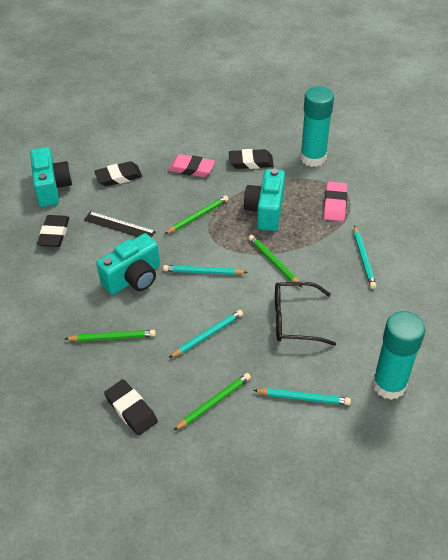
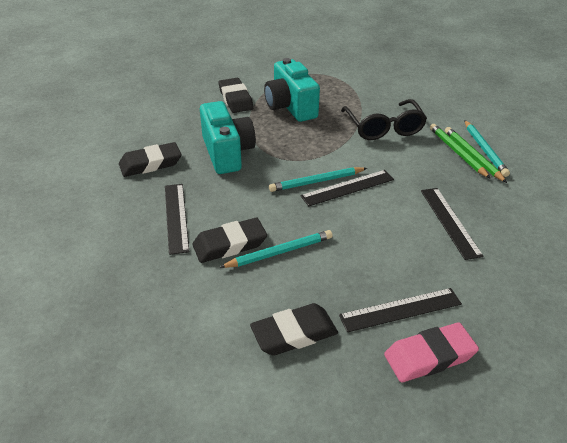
black ruler: 1 -> 4
green pencil: 4 -> 2
pink eraser: 2 -> 1
turquoise camera: 3 -> 2
turquoise glue stick: 2 -> 0
turquoise pencil: 4 -> 3

